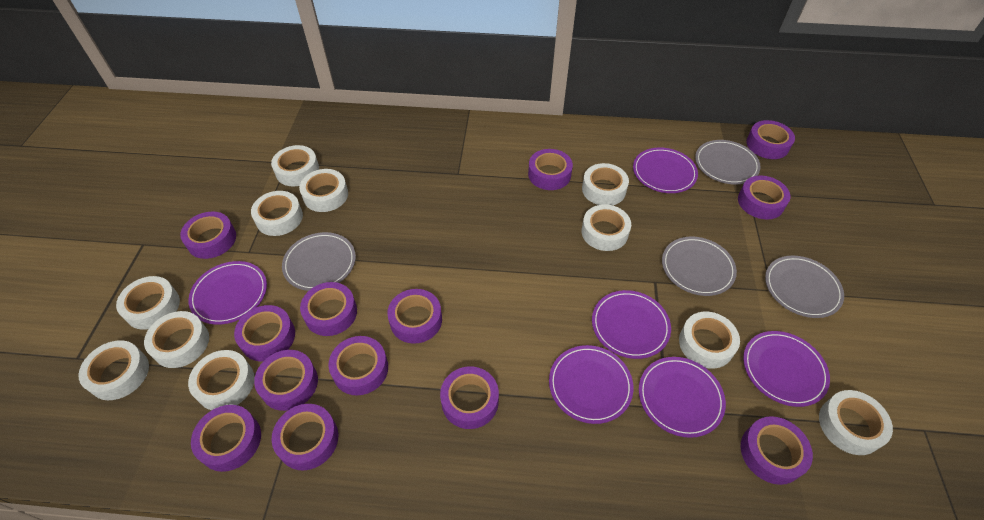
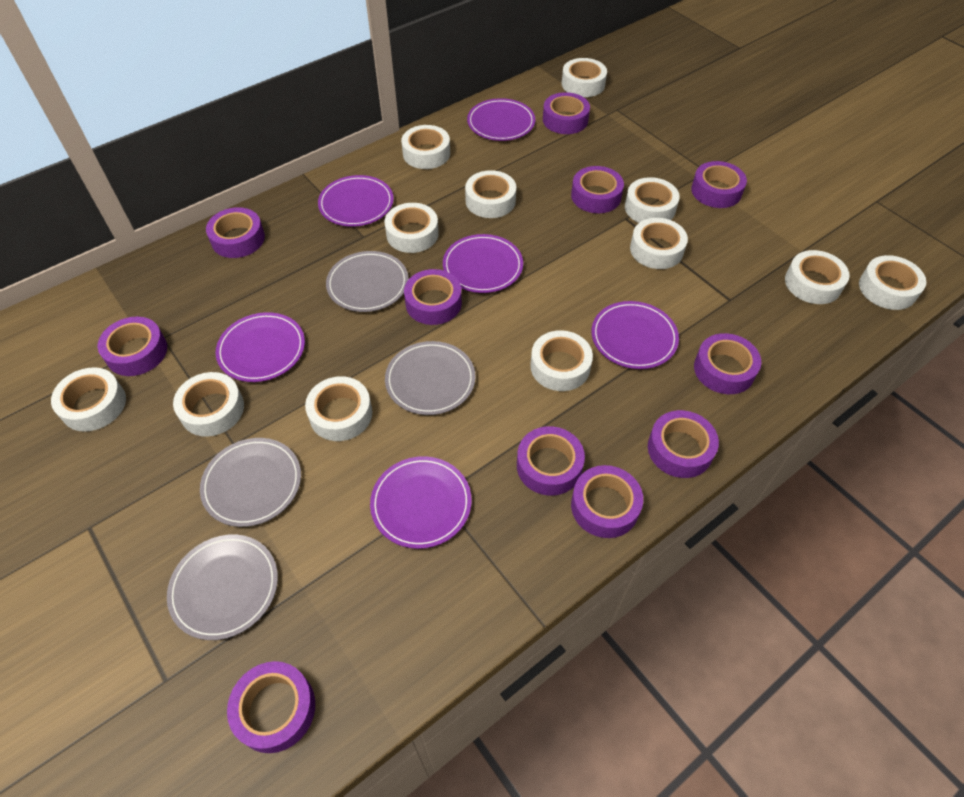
purple tape: 13 -> 11
white tape: 11 -> 12

